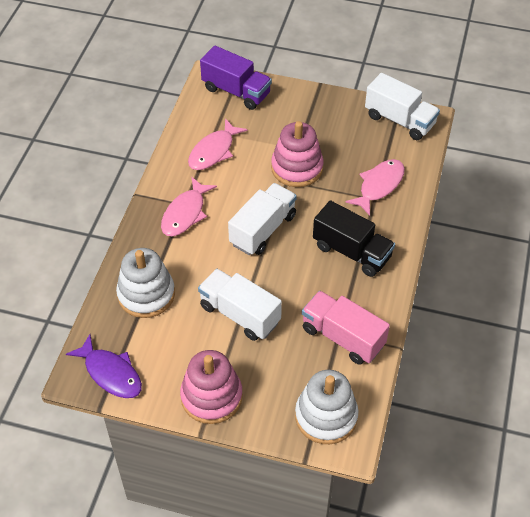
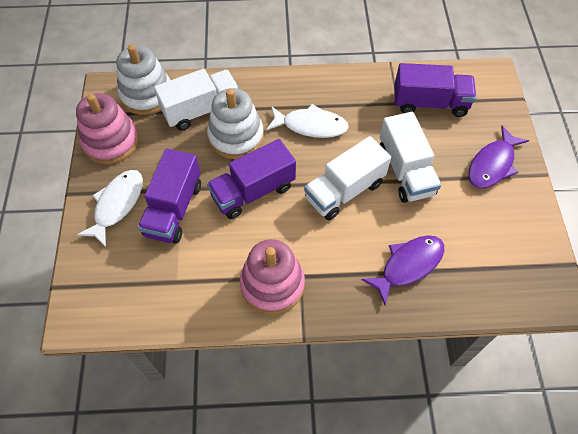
black truck: 1 -> 0
pink fish: 3 -> 0
pink truck: 1 -> 0
purple fish: 1 -> 2
purple truck: 1 -> 3
white fish: 0 -> 2

